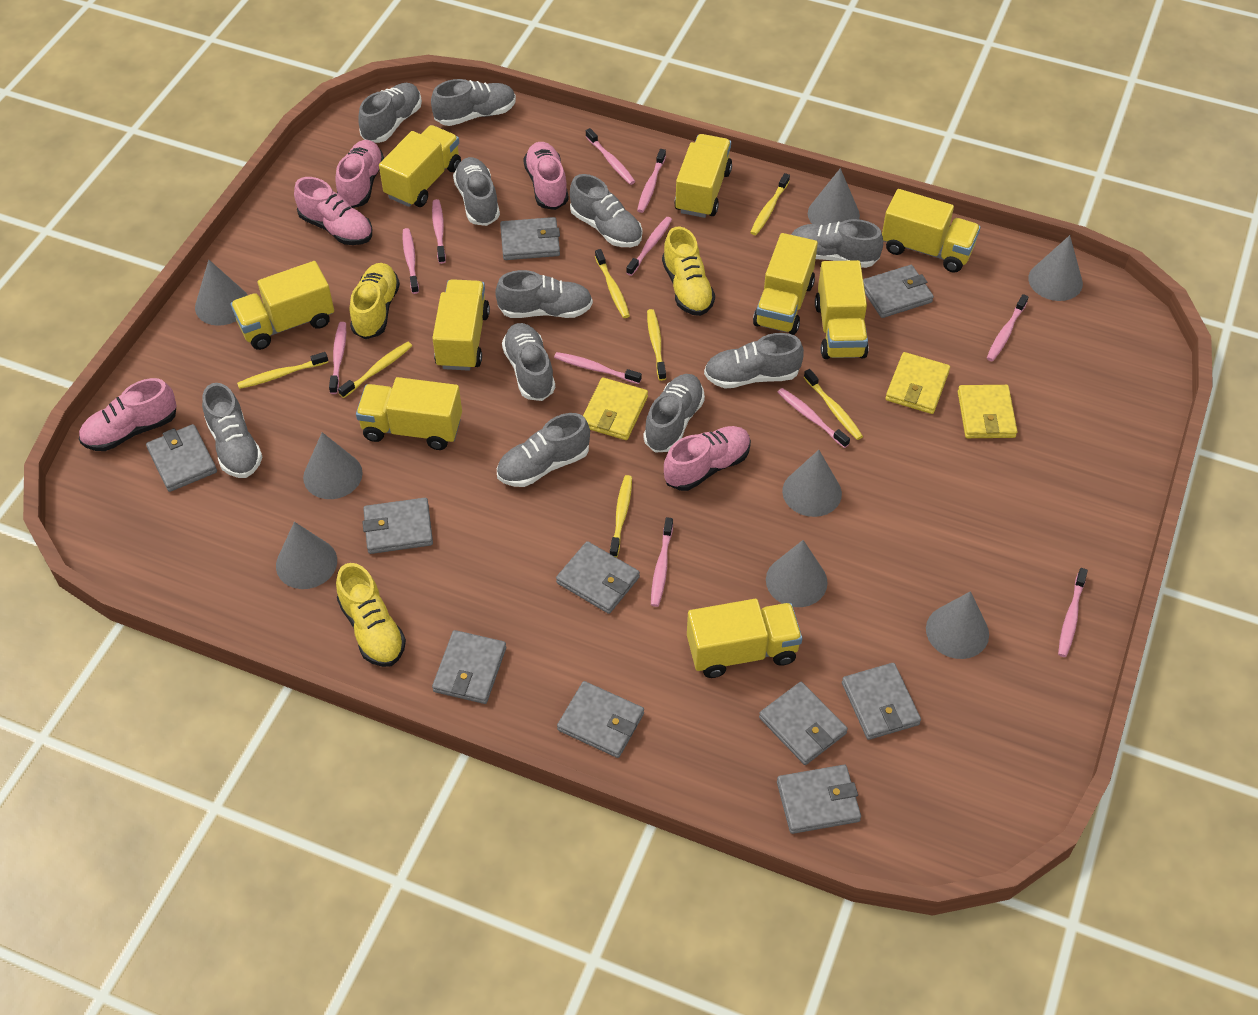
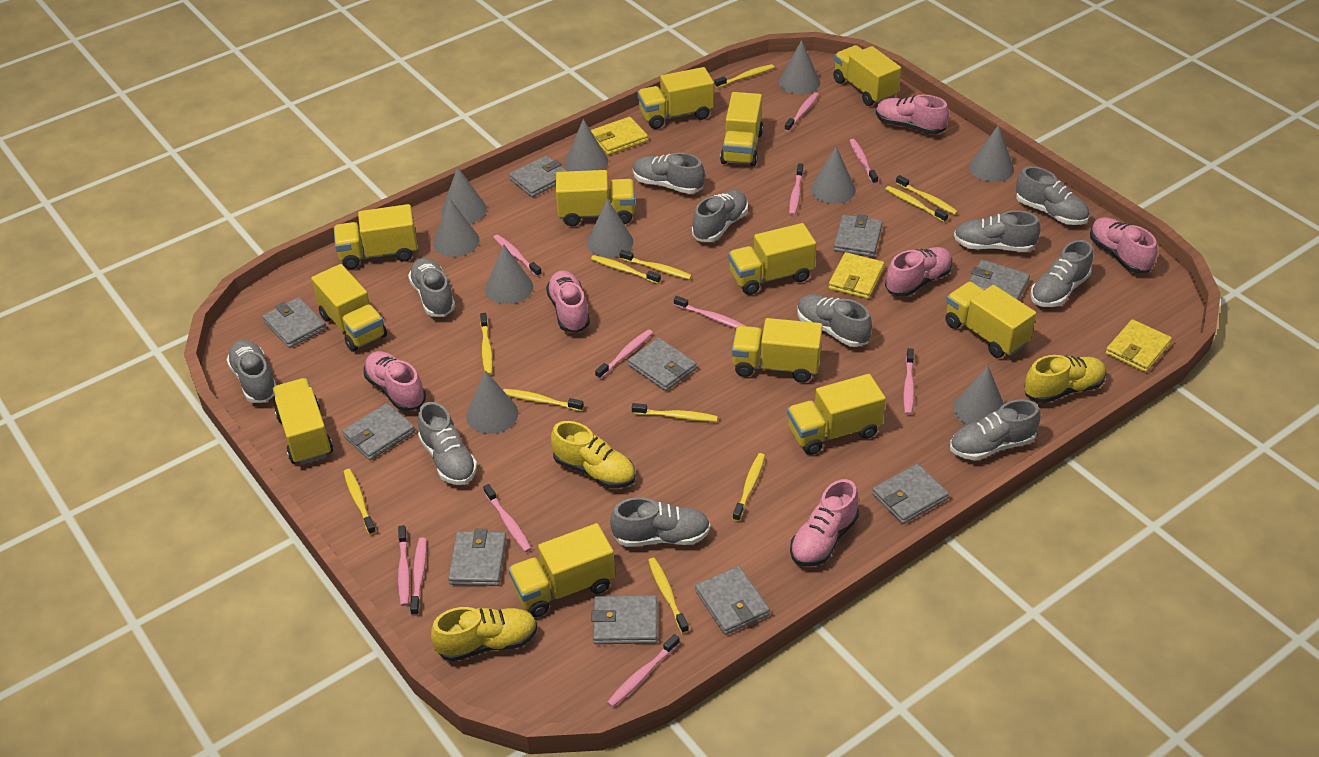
grey cone: 8 -> 10
pink shoe: 5 -> 6
yellow toothbrush: 7 -> 11
yellow truck: 9 -> 12

